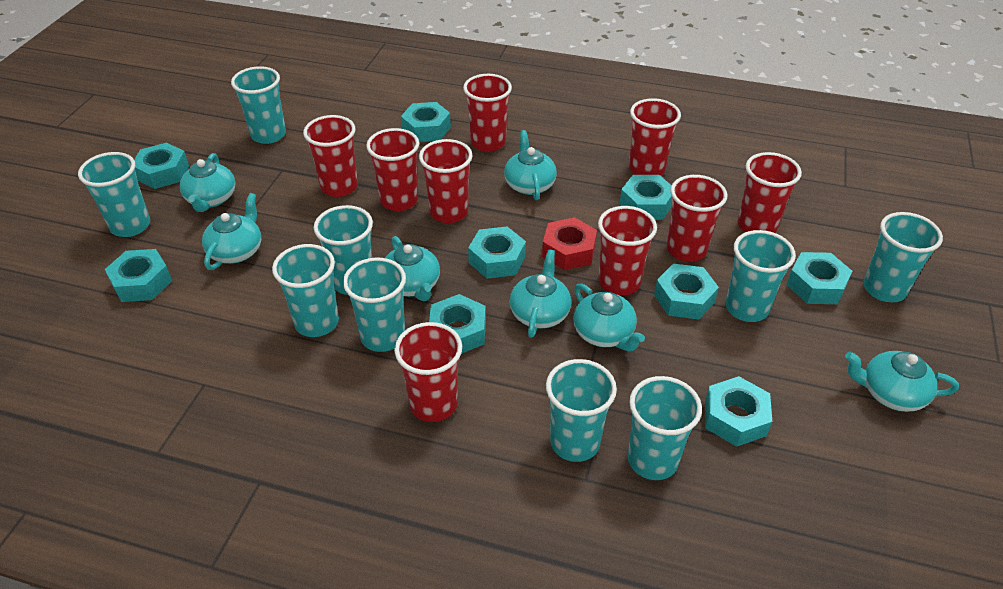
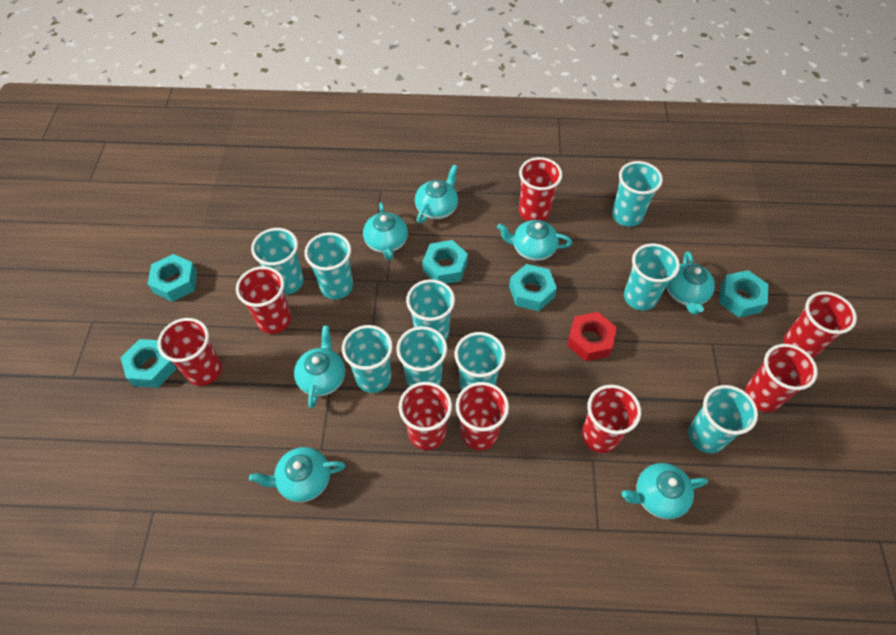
red cup: 9 -> 8
turquoise nut: 9 -> 5

